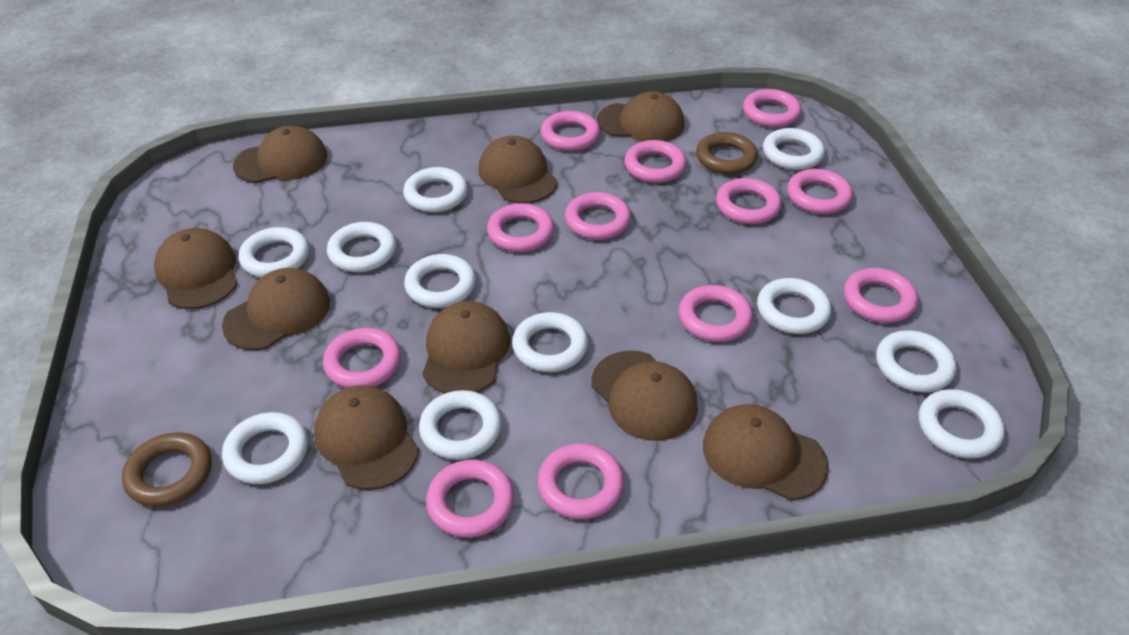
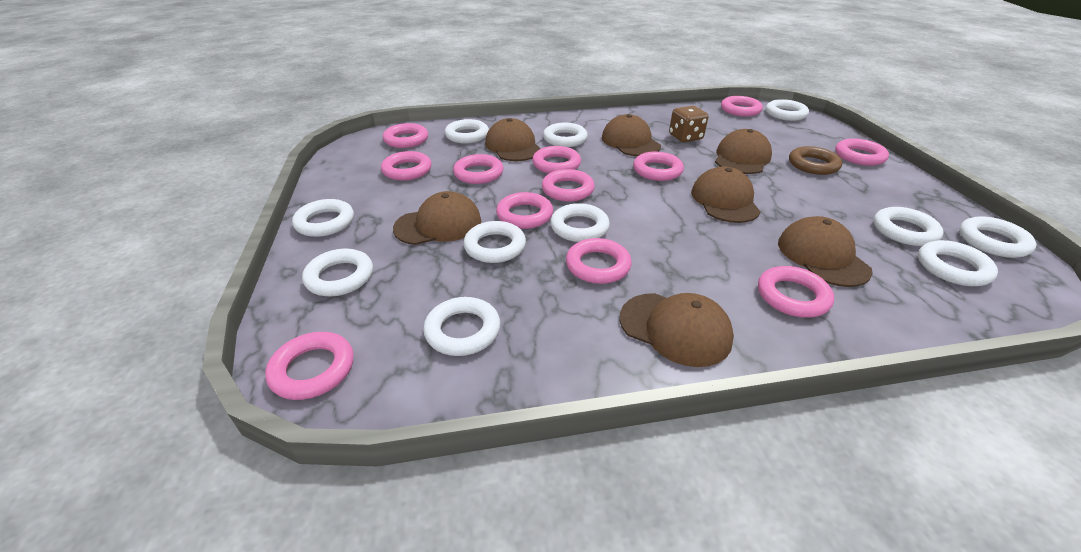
brown cap: 9 -> 7
brown dice: 0 -> 1
brown ring: 2 -> 1

